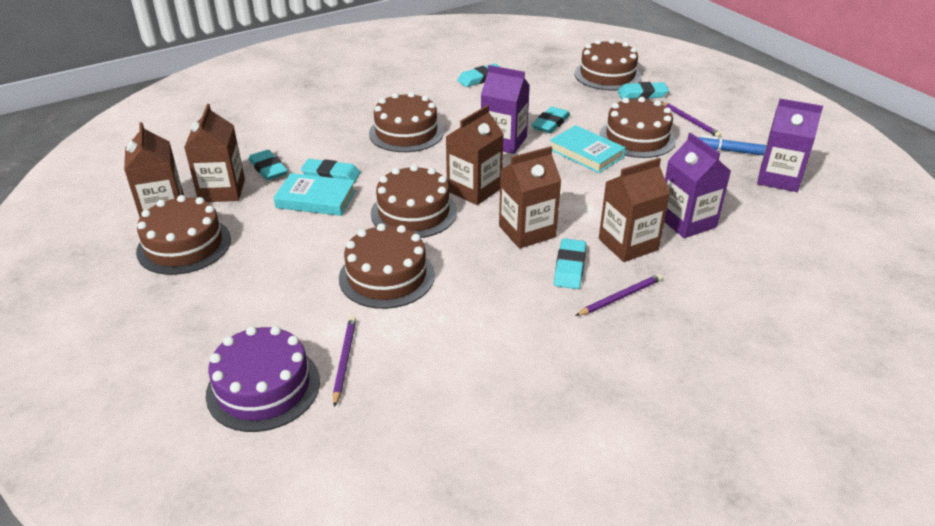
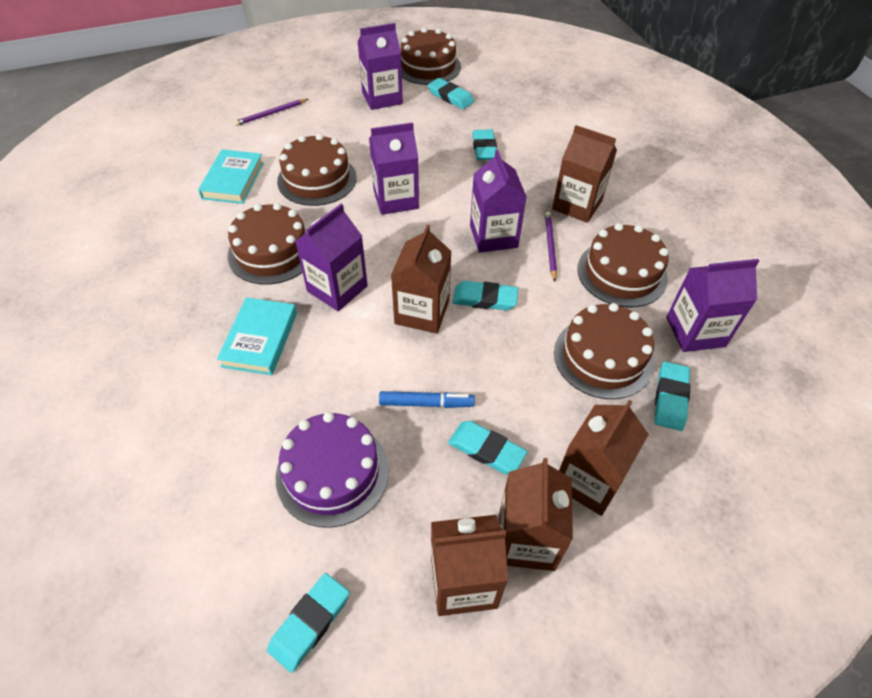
brown cake: 6 -> 5
purple carton: 3 -> 5
purple pencil: 3 -> 2

